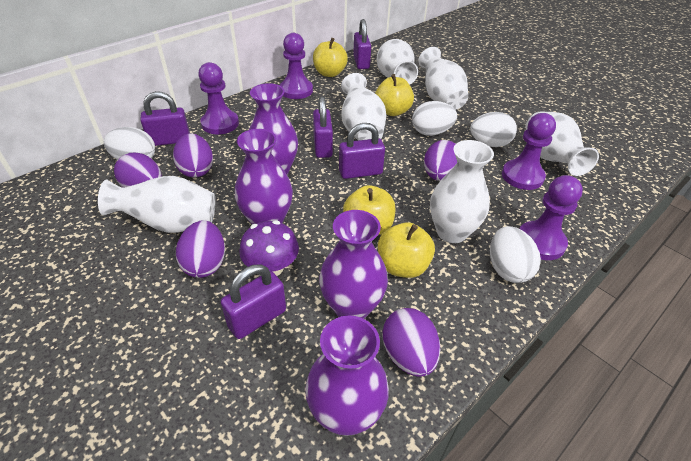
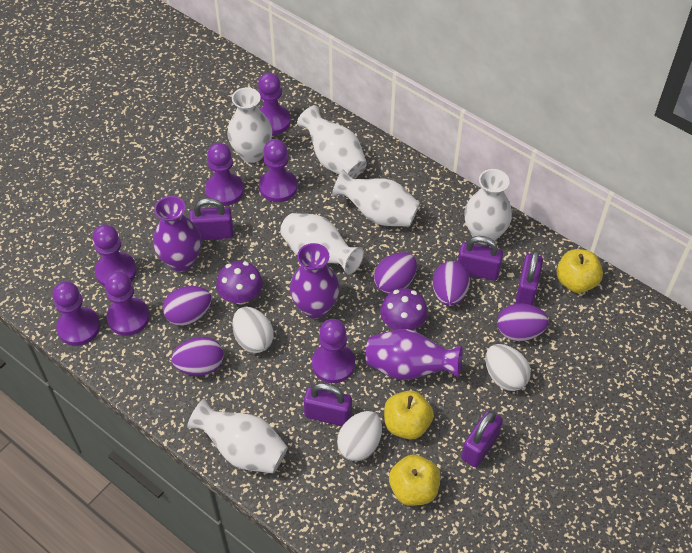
purple mushroom: 1 -> 2
purple pawn: 4 -> 7
purple vase: 4 -> 3
white egg: 4 -> 3
yellow apple: 4 -> 3

